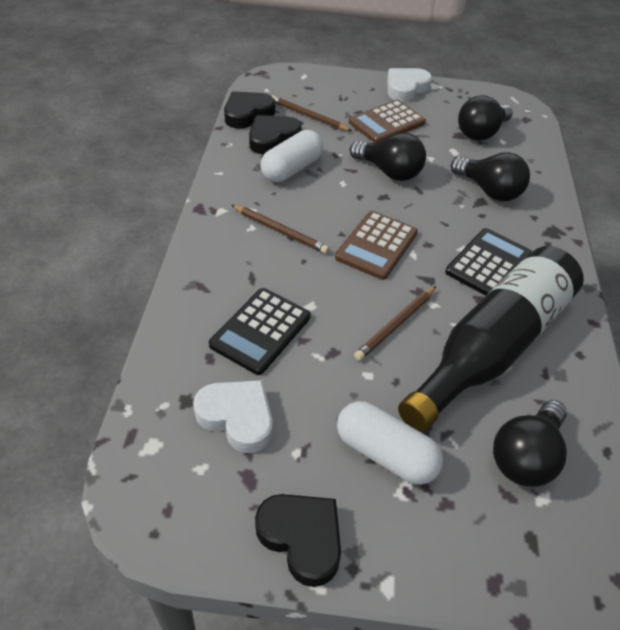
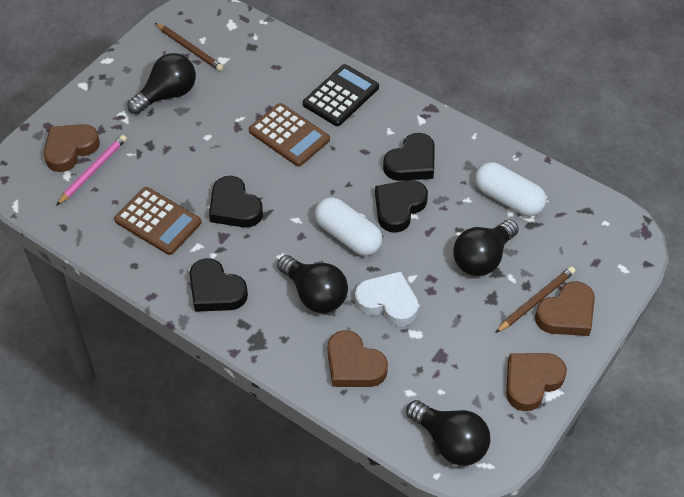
black bottle: 1 -> 0
black calculator: 2 -> 1
black heart: 3 -> 4
brown heart: 0 -> 4
brown pencil: 3 -> 2
pink pencil: 0 -> 1
white heart: 2 -> 1

